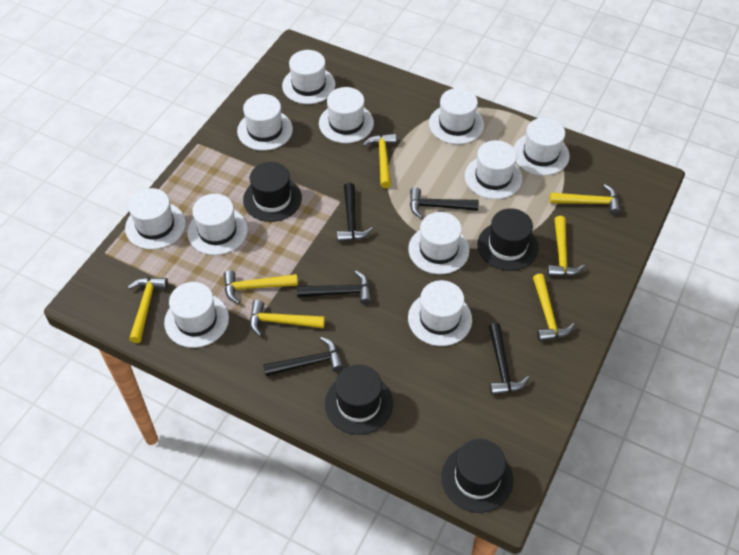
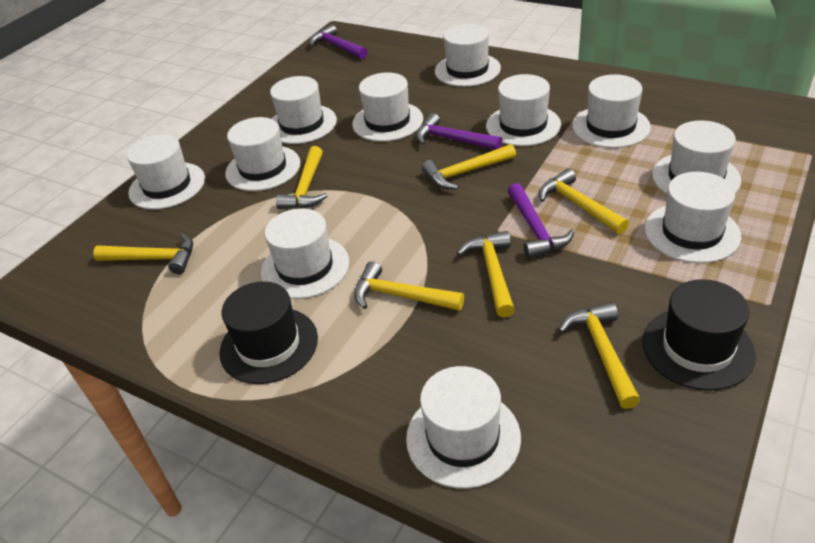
black hammer: 5 -> 0
black hat: 4 -> 2
purple hammer: 0 -> 3

